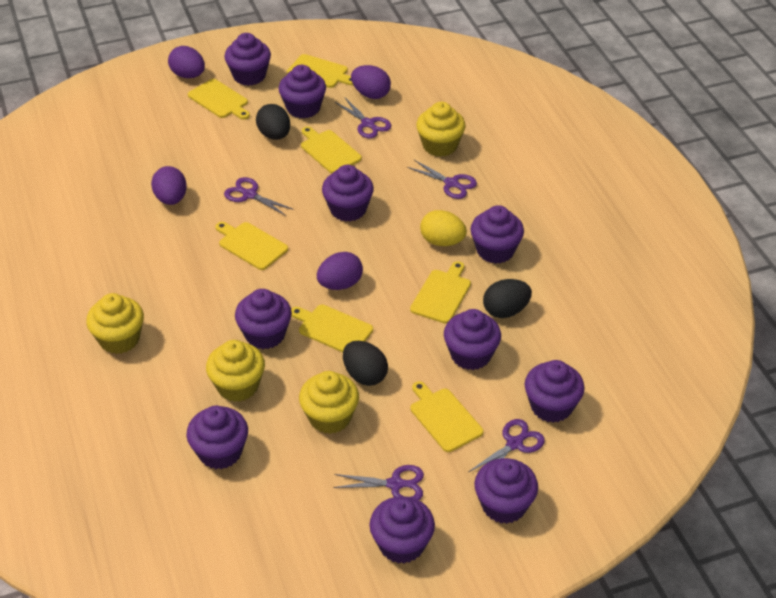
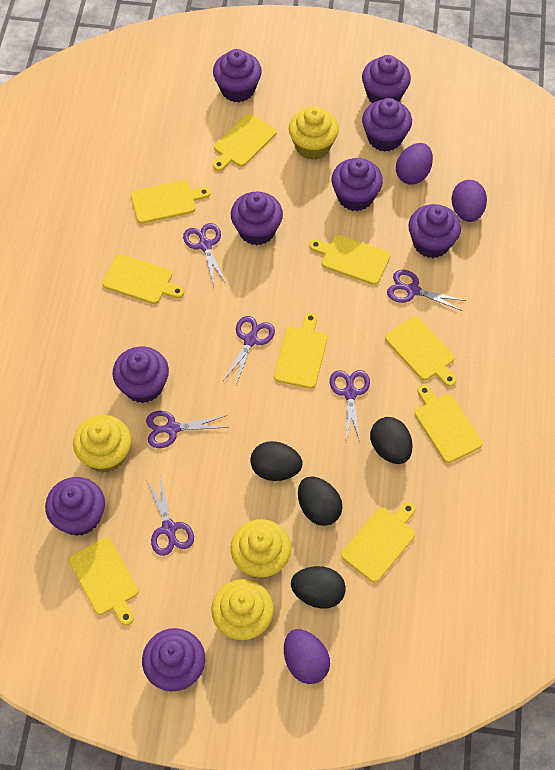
black egg: 3 -> 4
purple cupcake: 10 -> 9
purple egg: 4 -> 3
purple scissors: 5 -> 6
yellow cutting board: 7 -> 9
yellow egg: 1 -> 0

